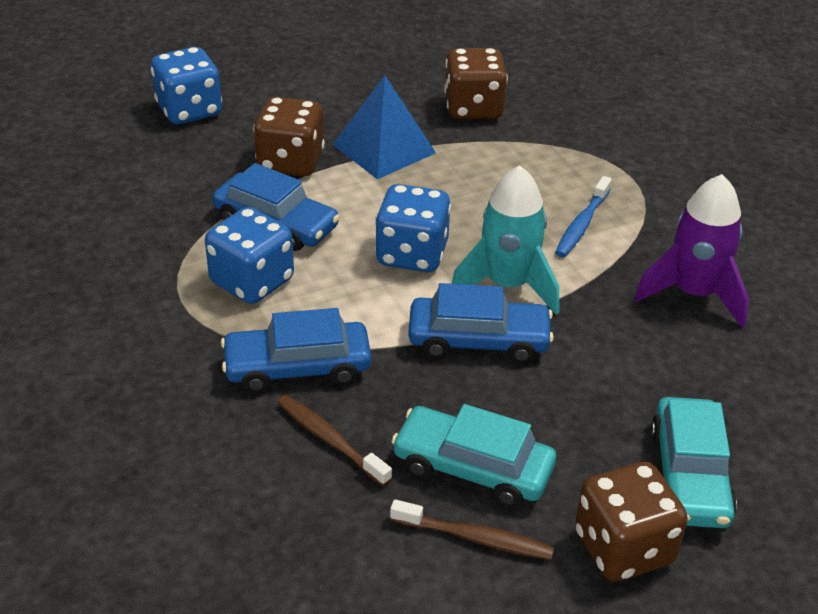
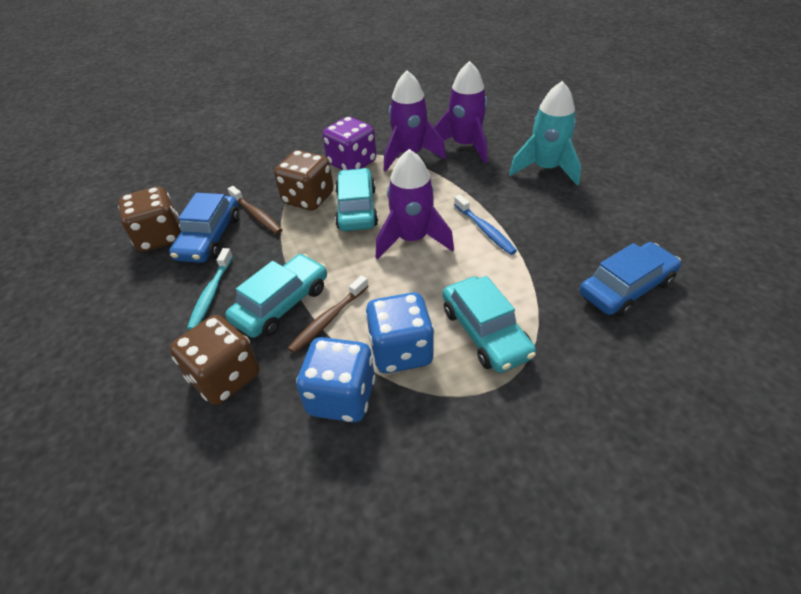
blue car: 3 -> 2
blue dice: 3 -> 2
blue pyramid: 1 -> 0
purple dice: 0 -> 1
purple rocket: 1 -> 3
turquoise car: 2 -> 3
turquoise toothbrush: 0 -> 1

